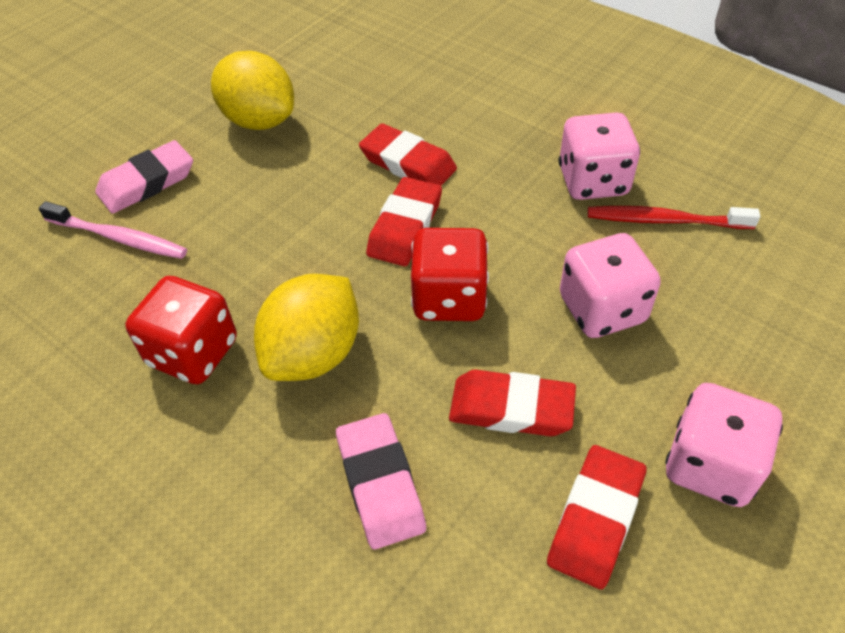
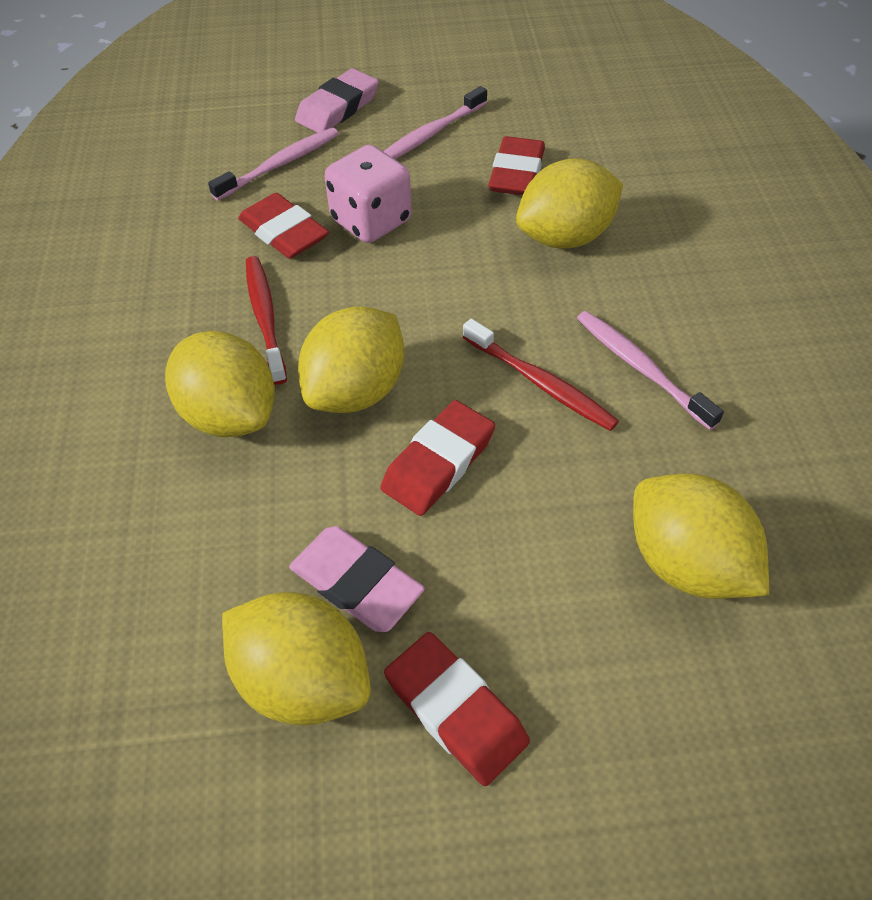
pink dice: 3 -> 1
pink toothbrush: 1 -> 3
red dice: 2 -> 0
red toothbrush: 1 -> 2
yellow lemon: 2 -> 5

